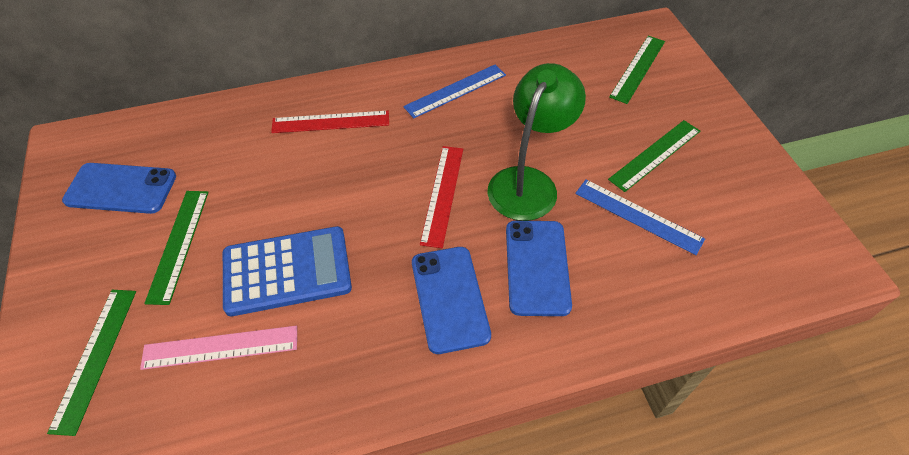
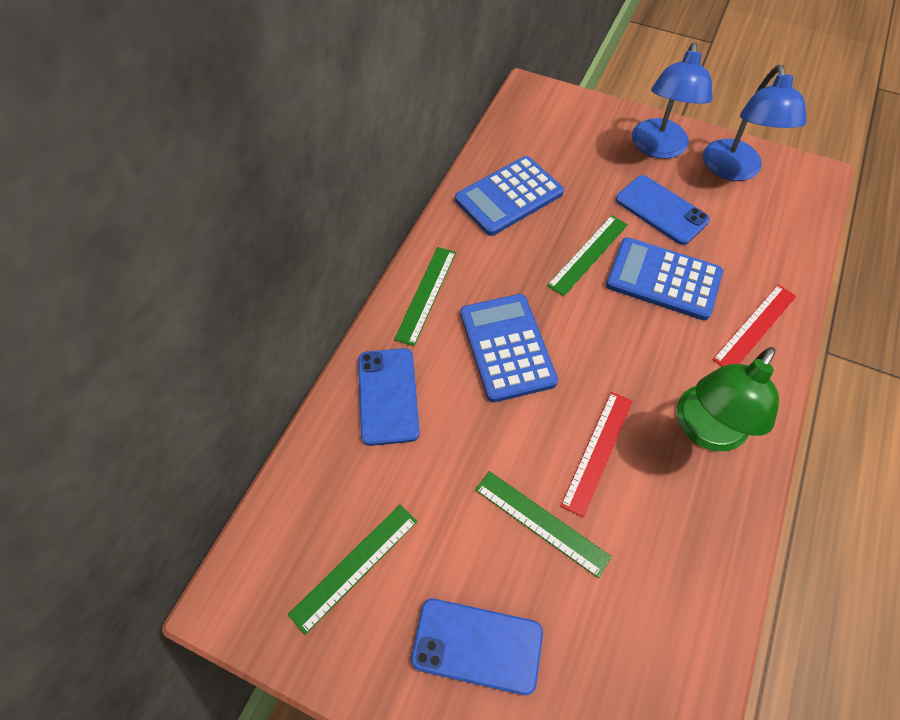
blue calculator: 1 -> 3
blue lamp: 0 -> 2
blue ruler: 2 -> 0
pink ruler: 1 -> 0

